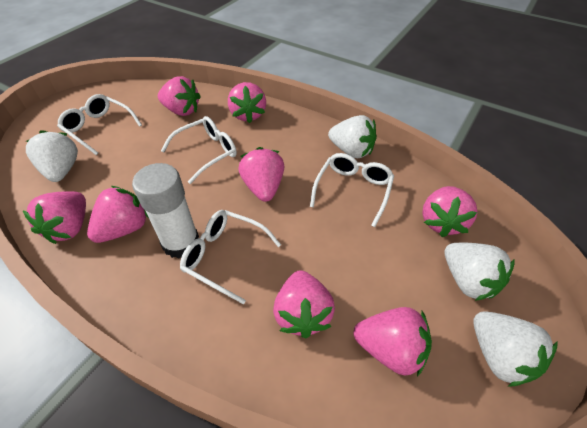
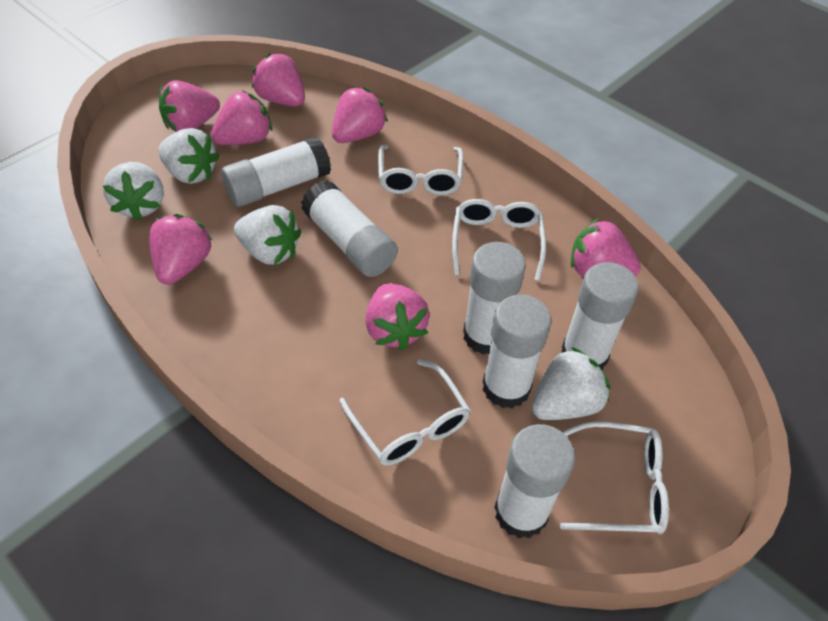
pink strawberry: 8 -> 7
white glue stick: 1 -> 6

